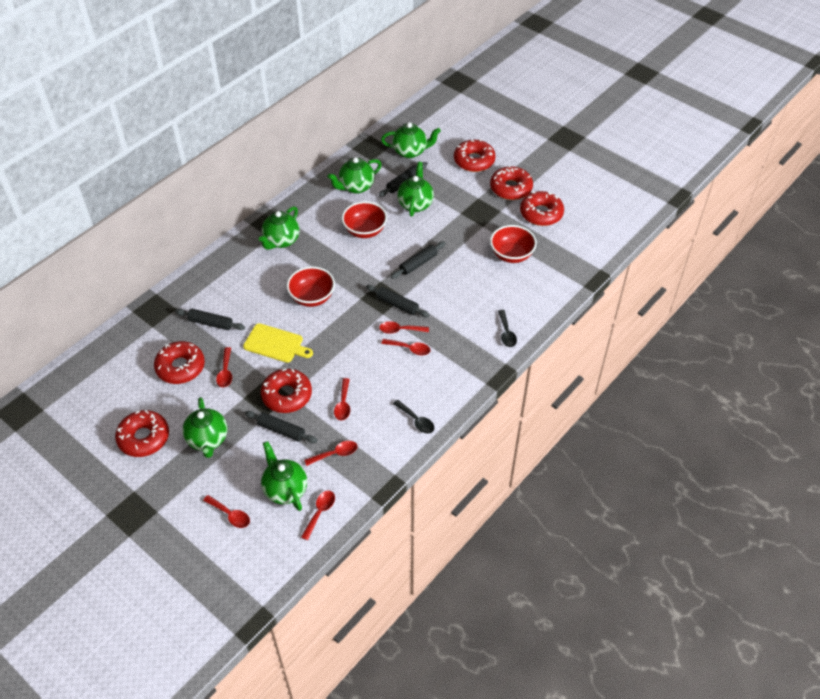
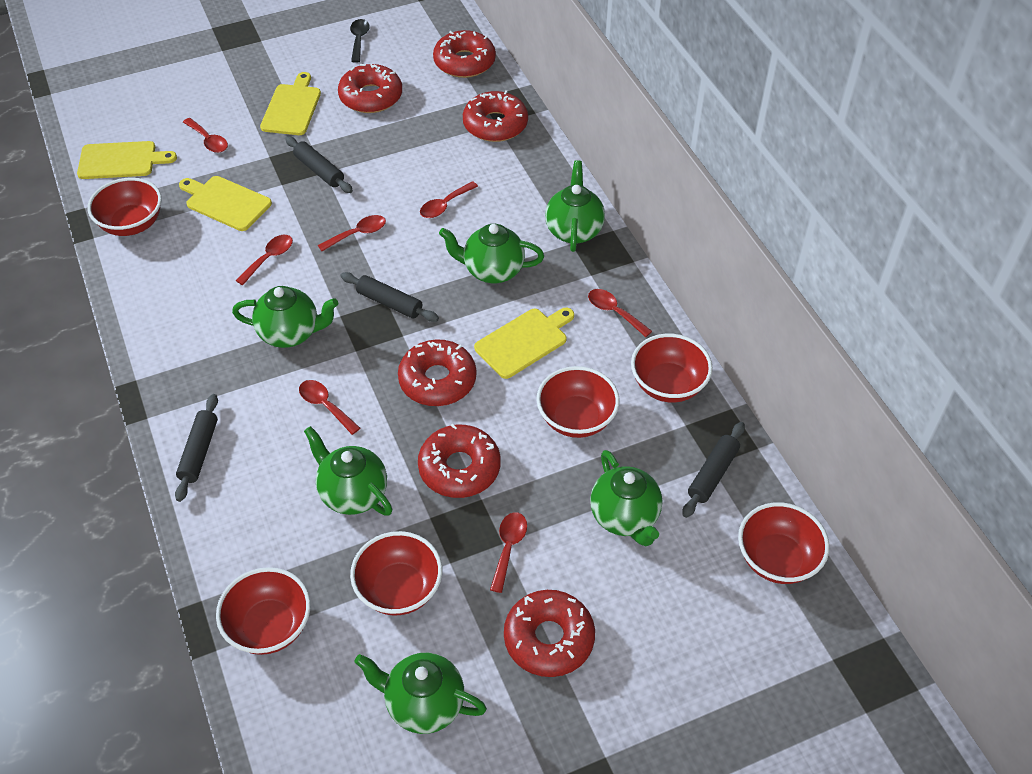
black rolling pin: 5 -> 4
black spoon: 2 -> 1
red bowl: 3 -> 6
yellow cutting board: 1 -> 4

